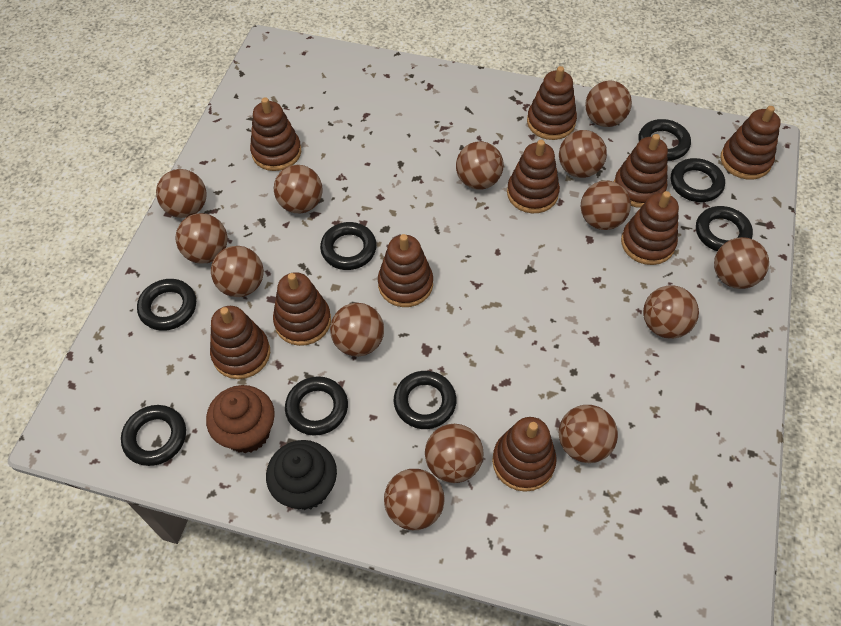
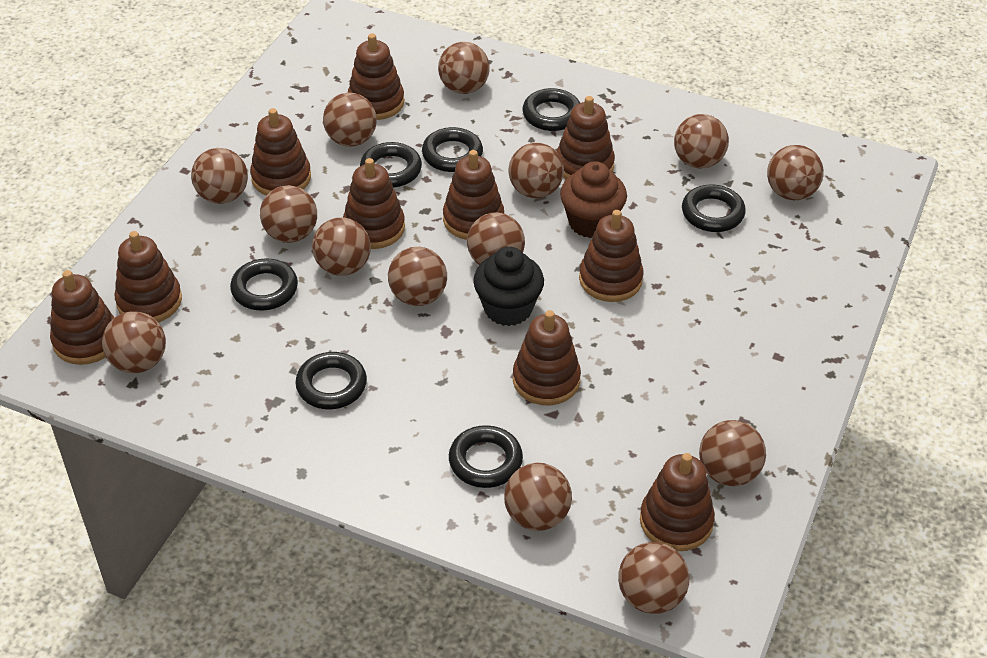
black ring: 8 -> 7

